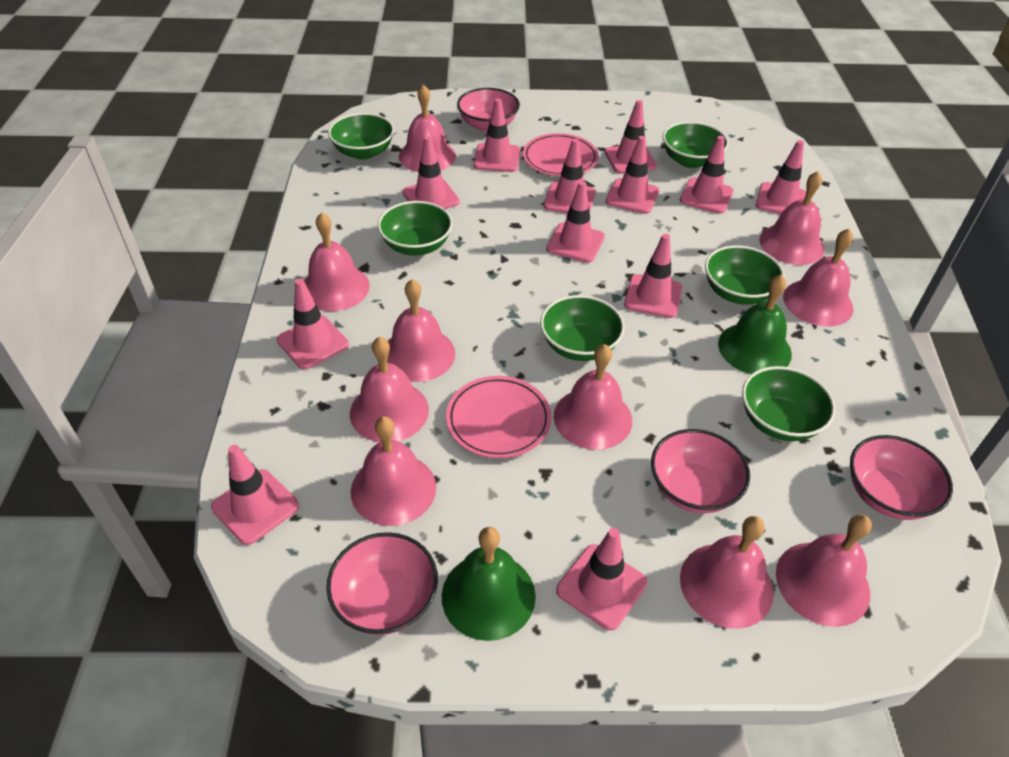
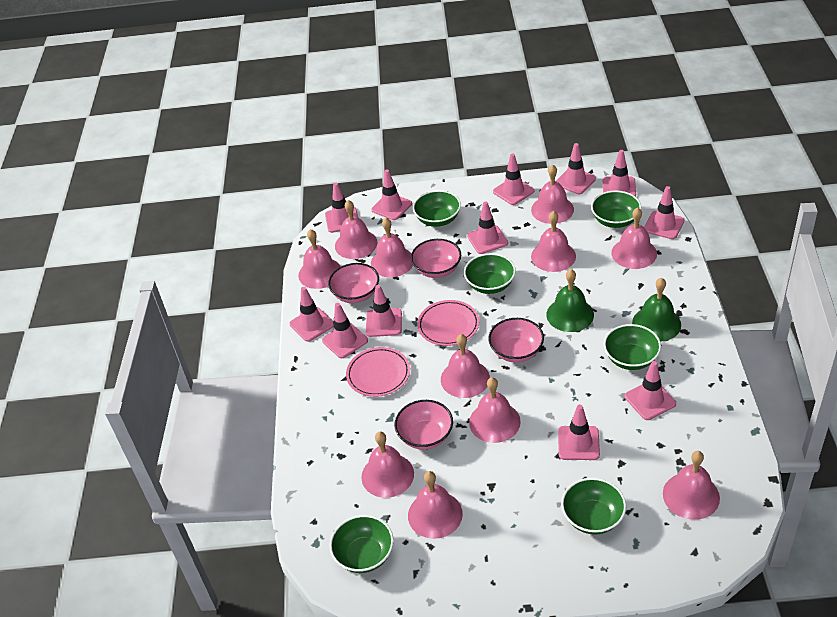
pink bell: 10 -> 11

